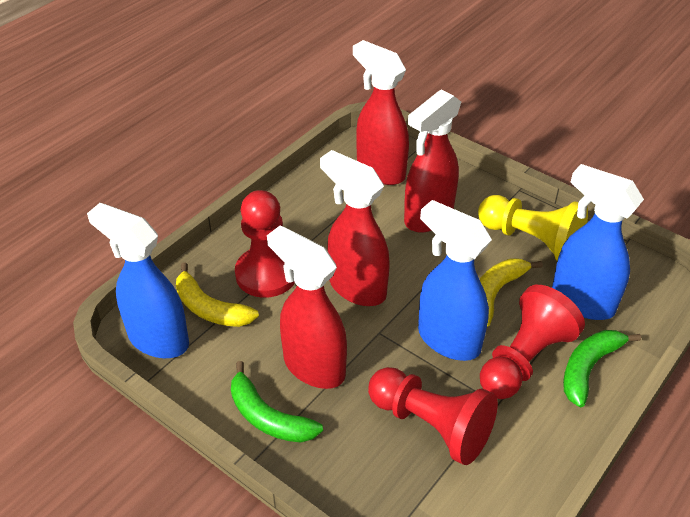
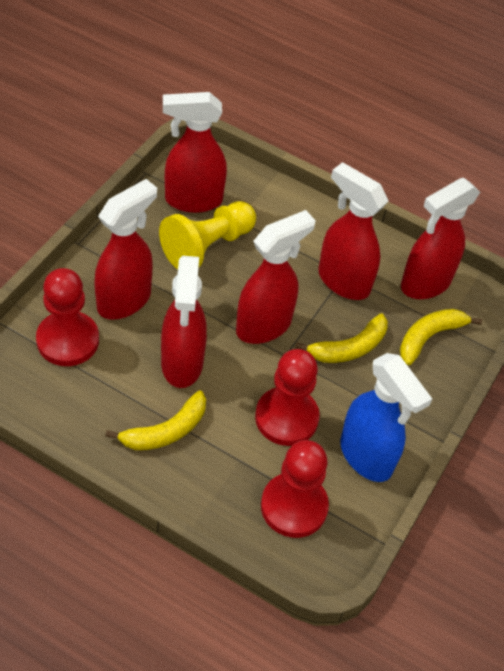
blue spray bottle: 3 -> 1
green banana: 2 -> 0
red spray bottle: 4 -> 6
yellow banana: 2 -> 3

